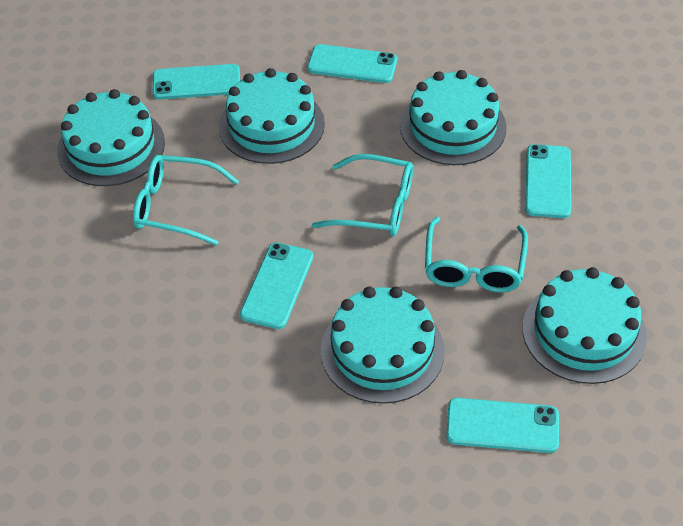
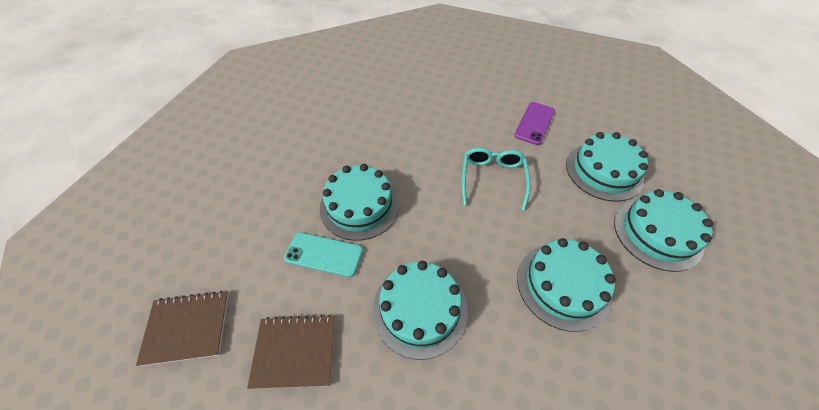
brown notebook: 0 -> 2
purple phone: 0 -> 1
turquoise glasses: 3 -> 1
turquoise phone: 5 -> 1

